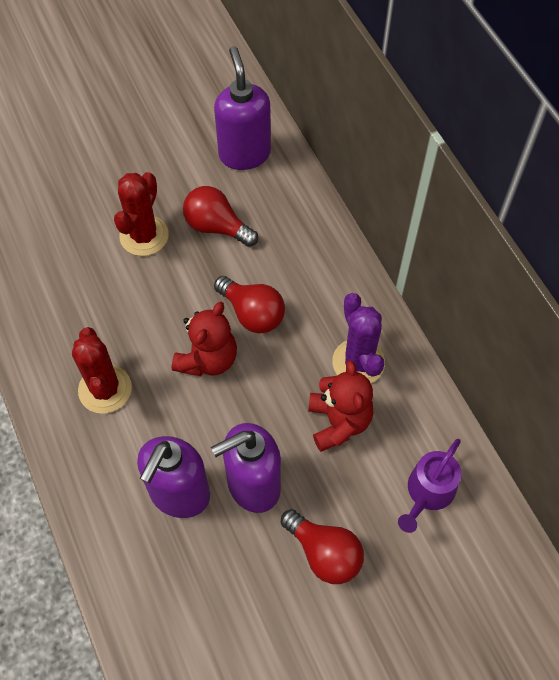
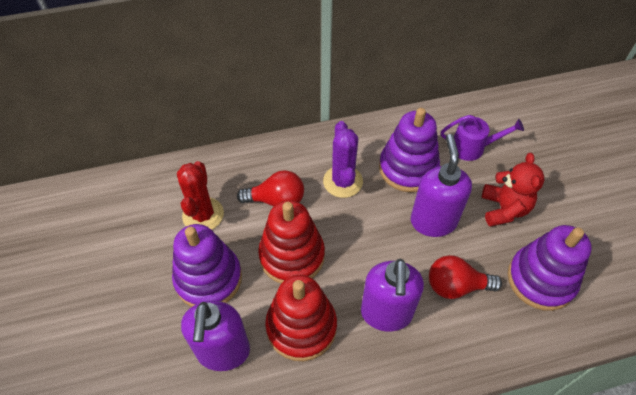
purple stacking toy: 0 -> 3
red cactus: 2 -> 1
red light bulb: 3 -> 2
red stacking toy: 0 -> 2
red teddy bear: 2 -> 1

